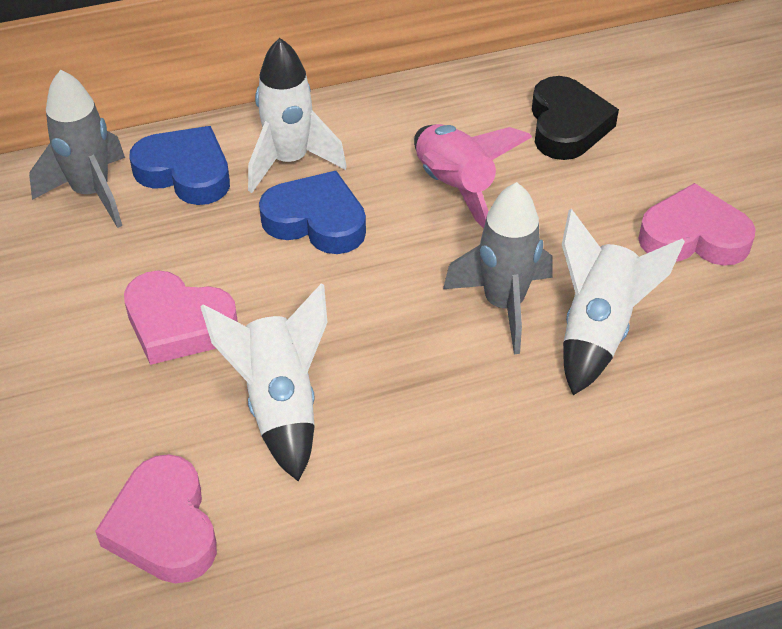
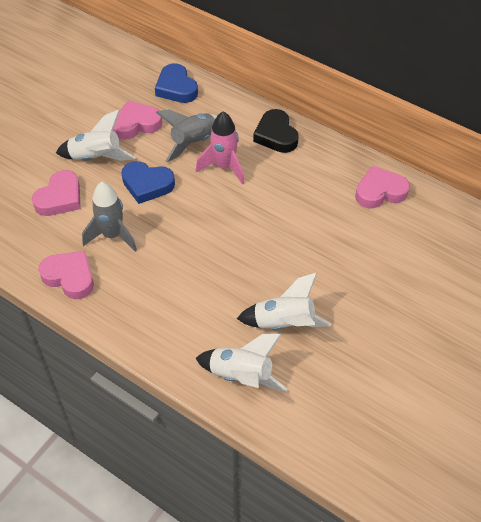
pink heart: 3 -> 4

